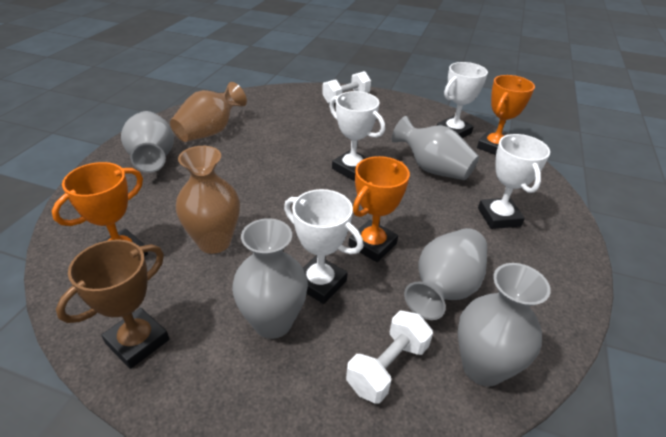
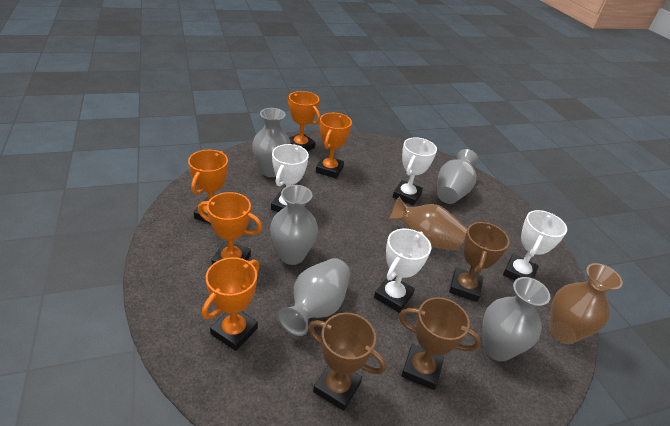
brown trophy: 1 -> 3
orange trophy: 3 -> 5
white dumbbell: 2 -> 0

